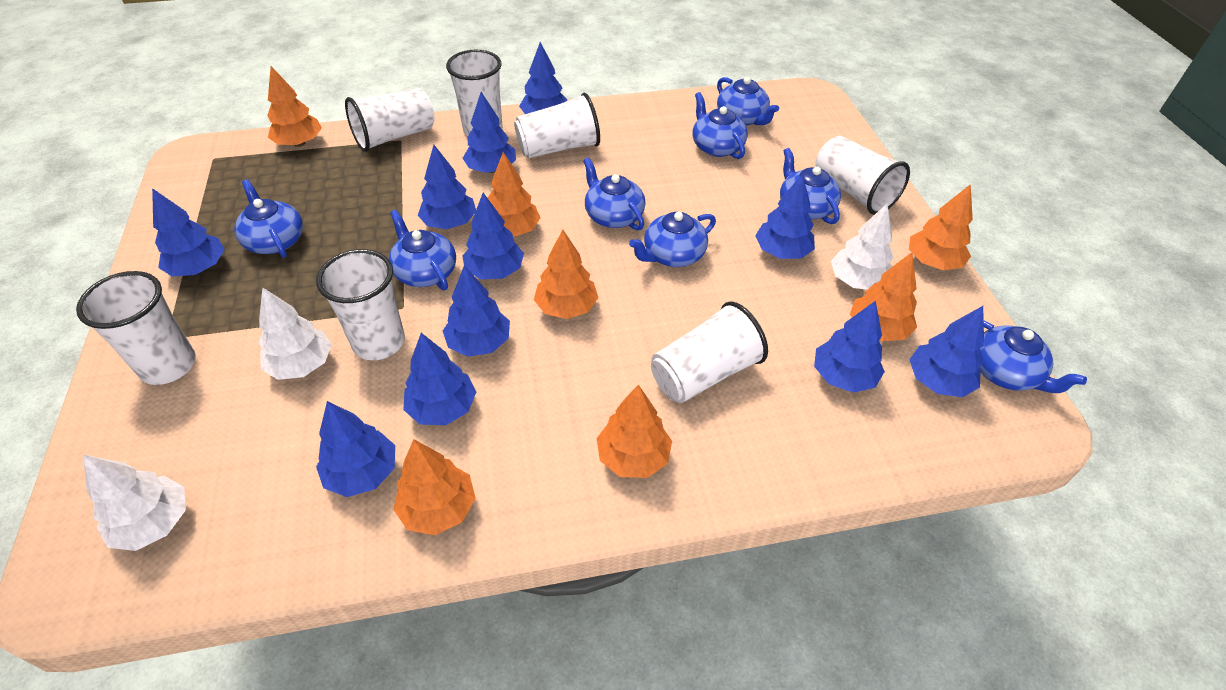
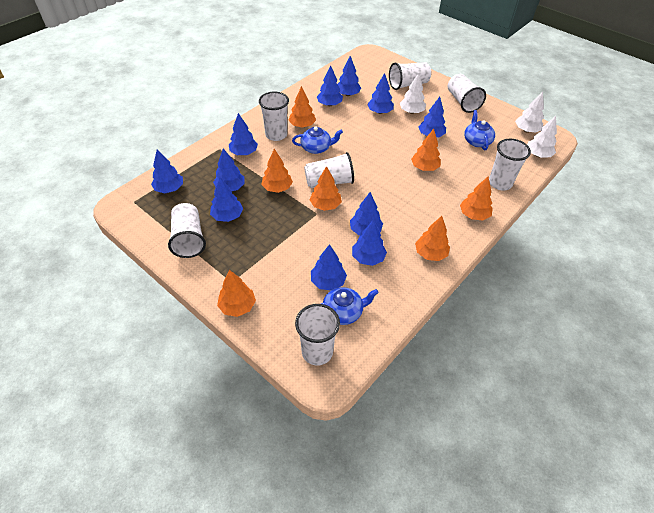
blue teapot: 8 -> 3

